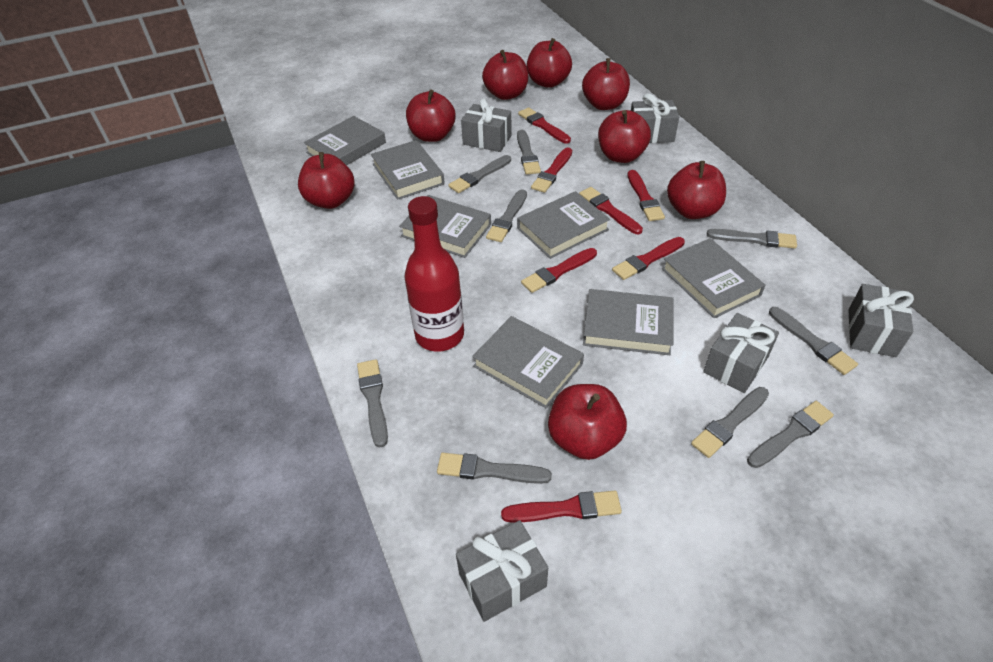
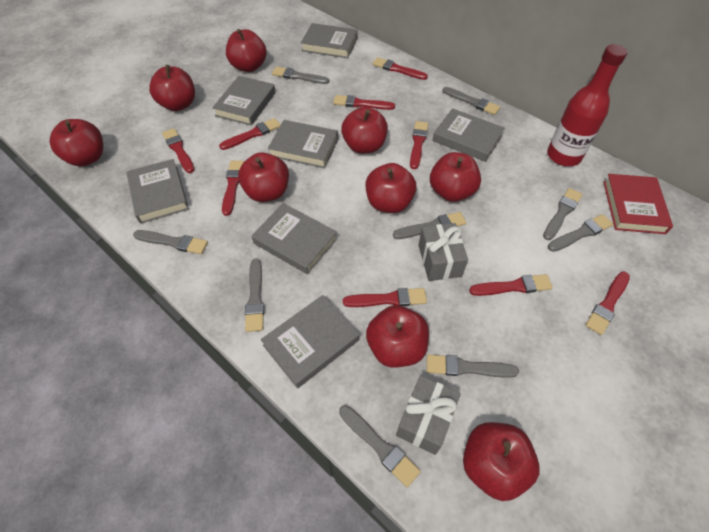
grey gift: 5 -> 2
red apple: 8 -> 9
red book: 0 -> 1
red brush: 7 -> 9

